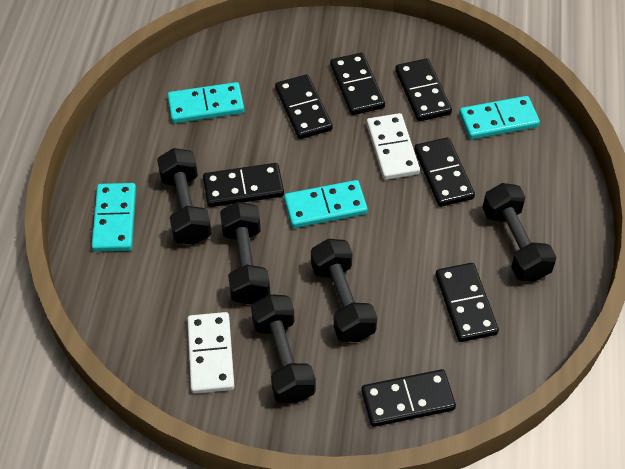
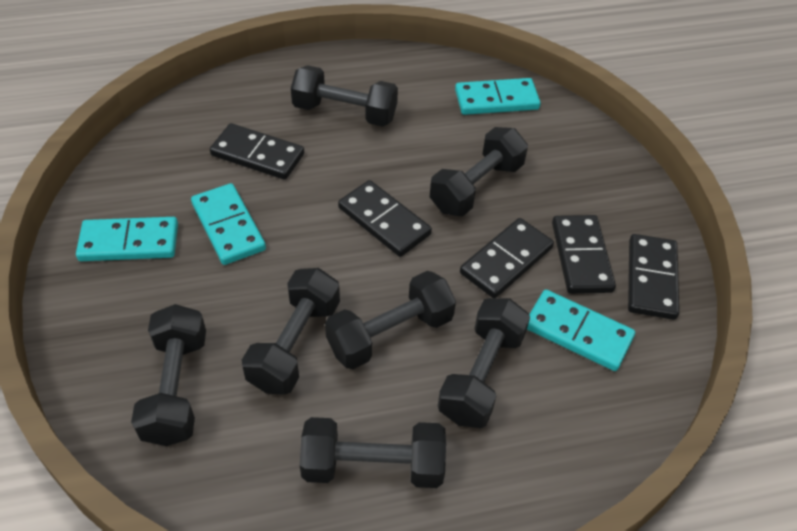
black domino: 7 -> 5
black dumbbell: 5 -> 7
white domino: 2 -> 0

